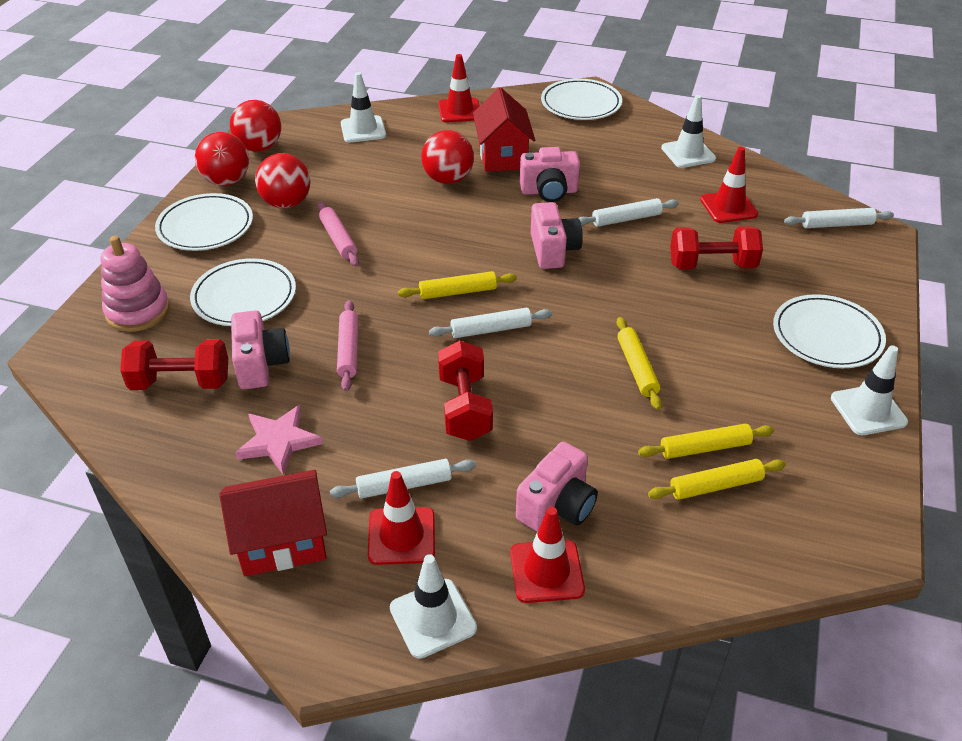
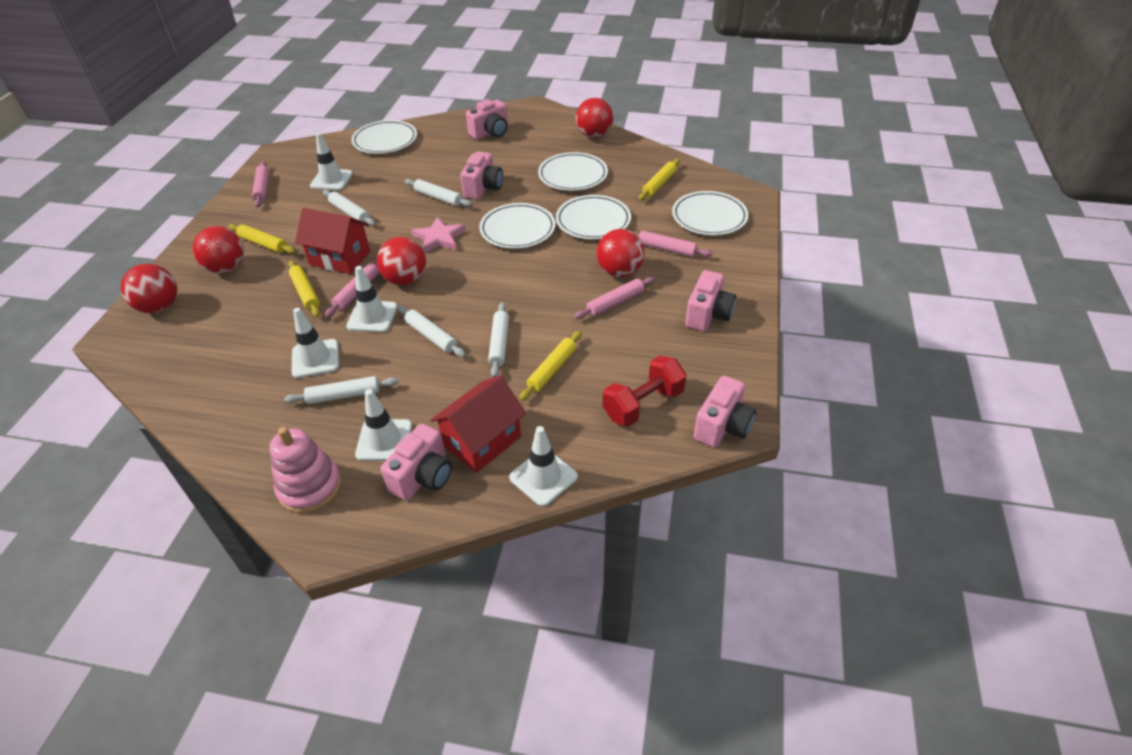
pink camera: 4 -> 5
pink rolling pin: 2 -> 4
red ball: 4 -> 5
red dumbbell: 3 -> 1
red traffic cone: 4 -> 0
white plate: 4 -> 5
white rolling pin: 4 -> 5
white traffic cone: 4 -> 5

